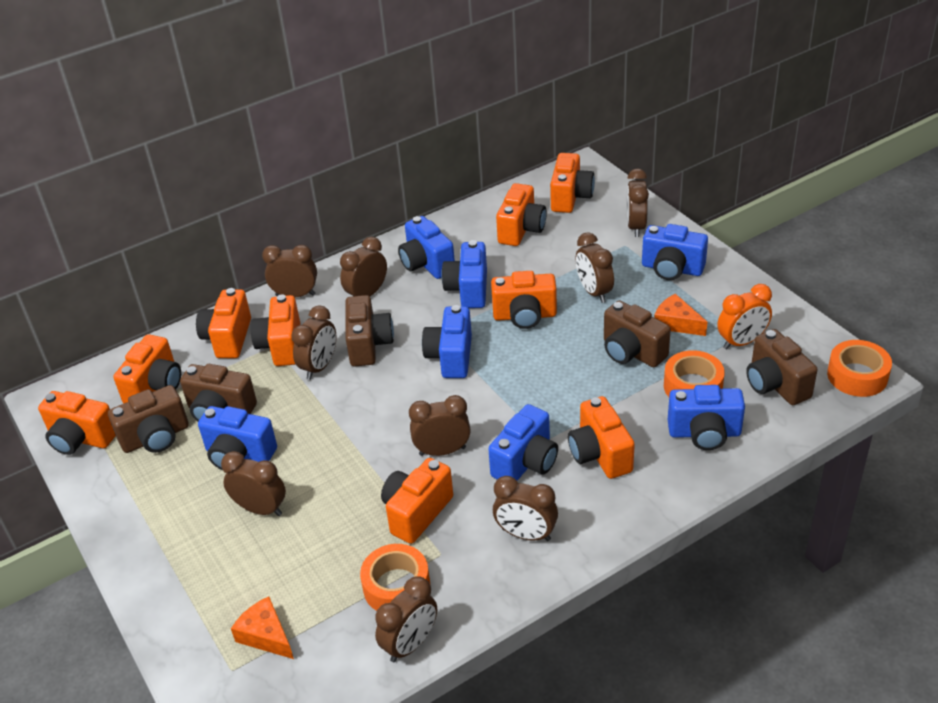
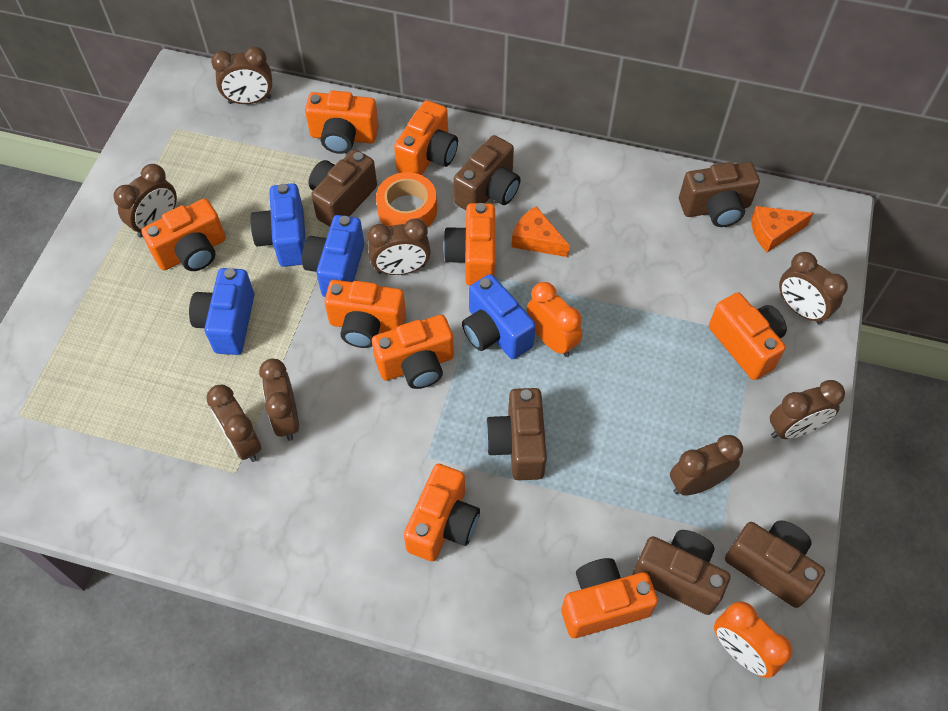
blue camera: 7 -> 4
brown camera: 5 -> 6
brown clock: 9 -> 8
orange clock: 1 -> 2
orange tape: 3 -> 1

